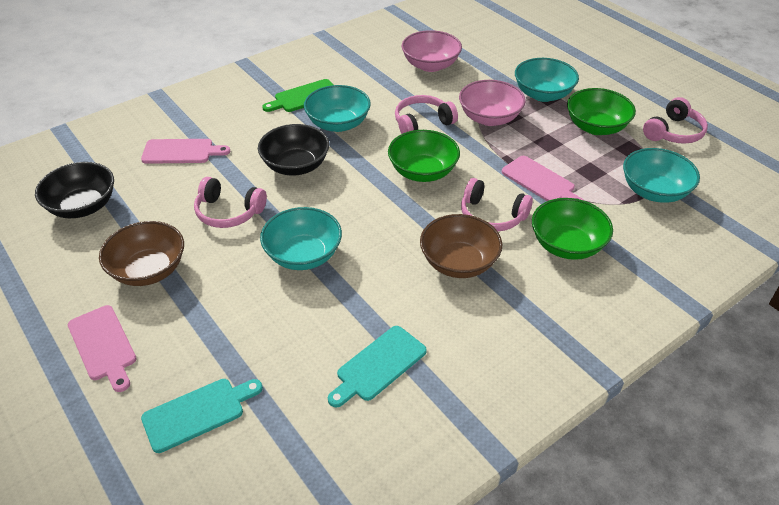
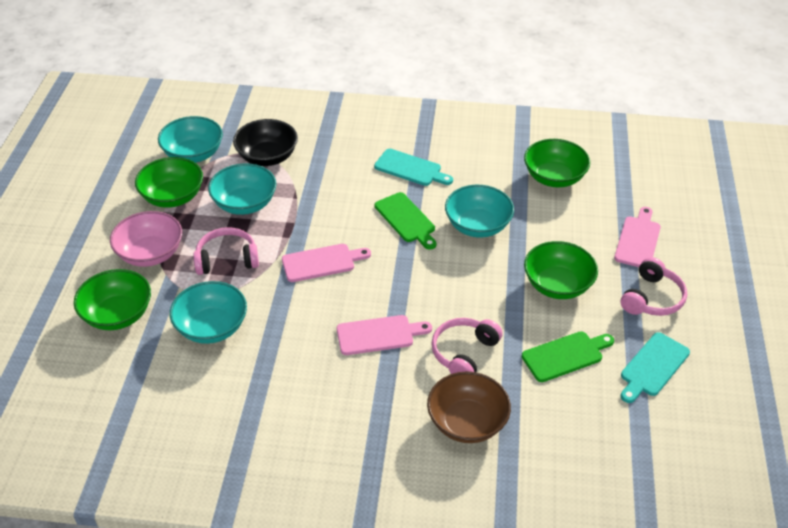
black bowl: 2 -> 1
brown bowl: 2 -> 1
green bowl: 3 -> 4
green cutting board: 1 -> 2
pink bowl: 2 -> 1
pink headphones: 4 -> 3

